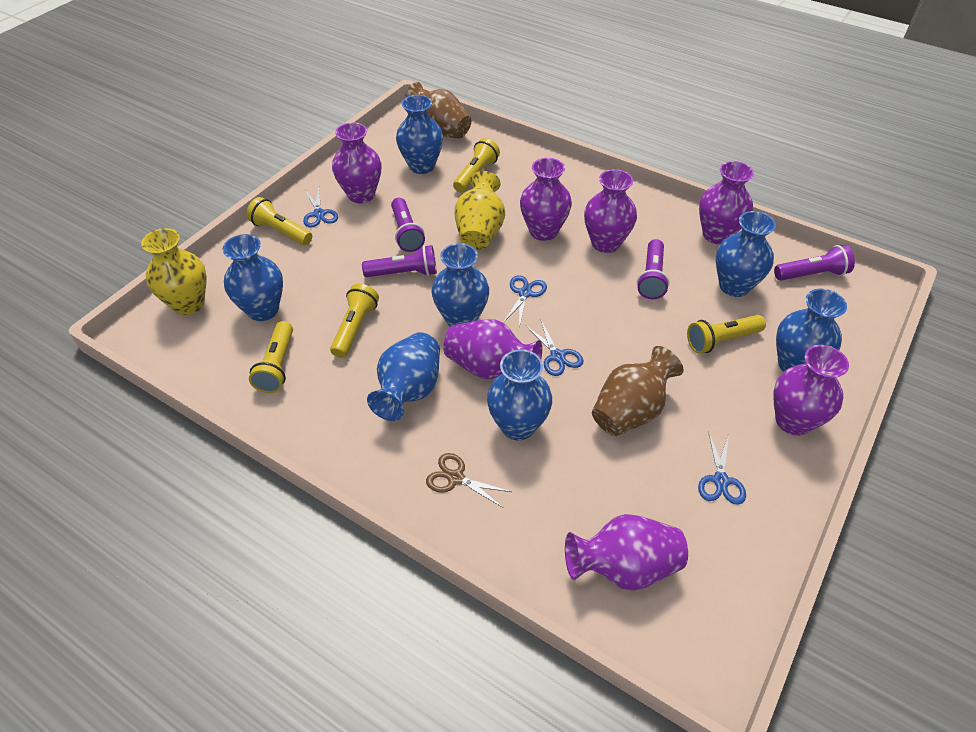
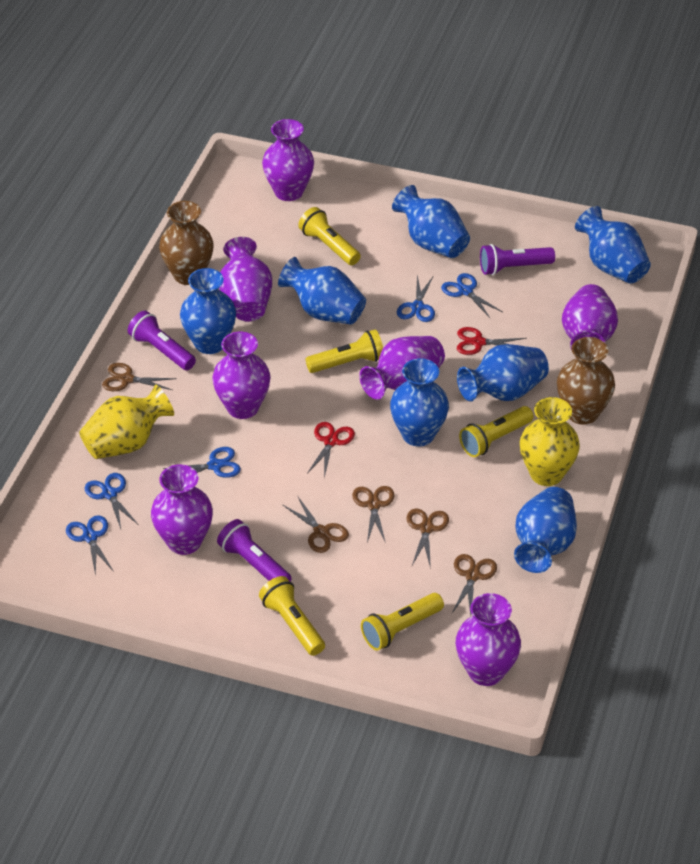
blue scissors: 4 -> 5
brown scissors: 1 -> 5
purple flashlight: 4 -> 3
red scissors: 0 -> 2

